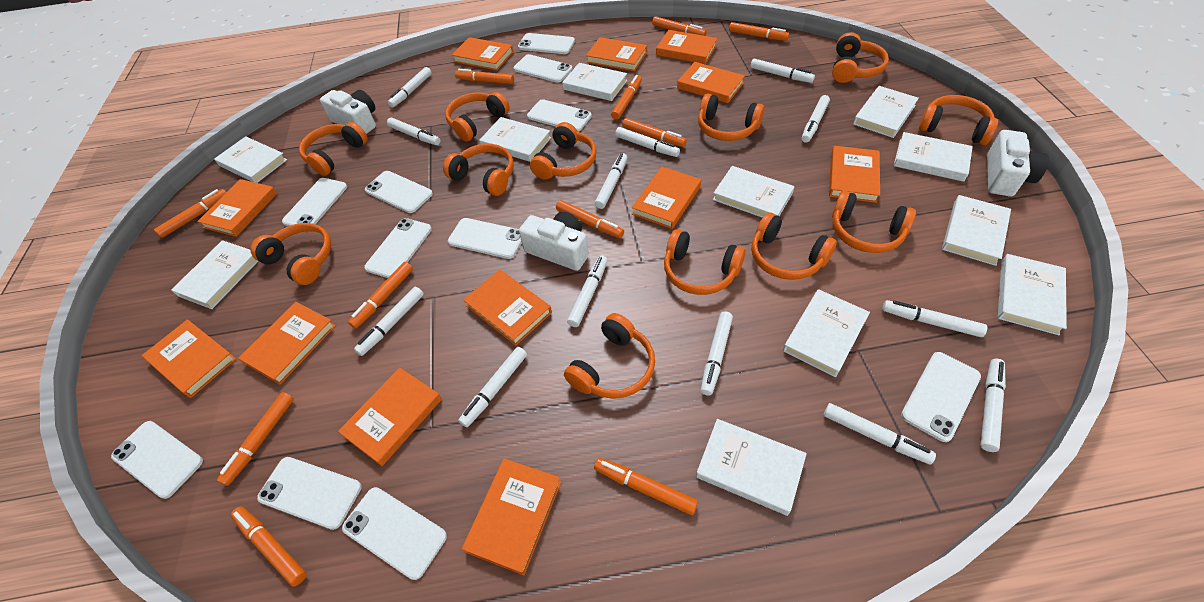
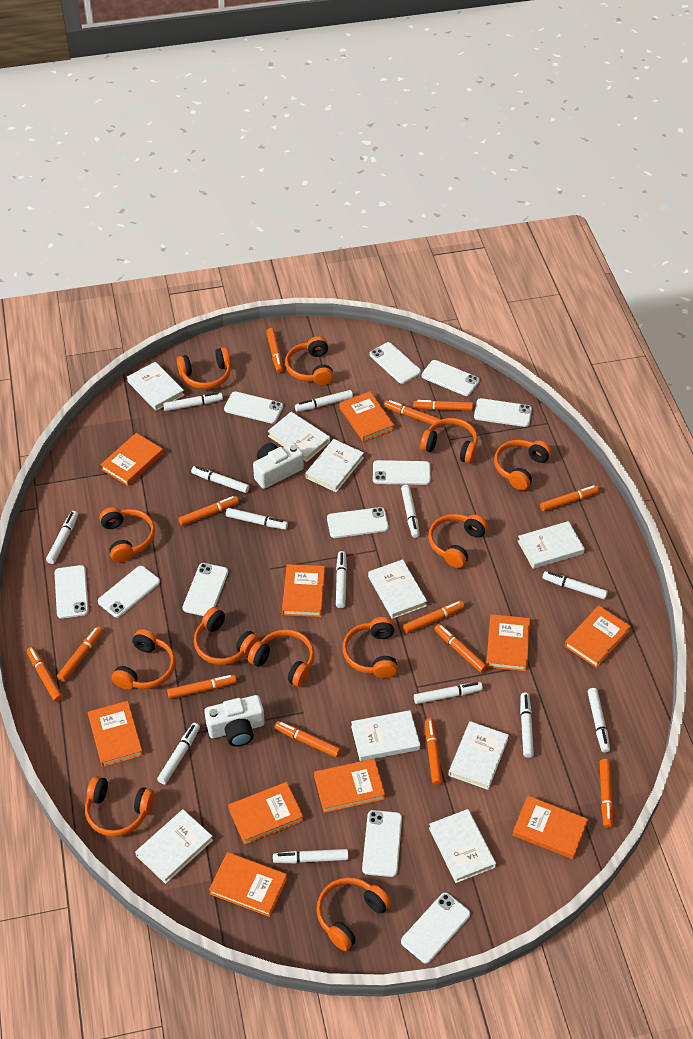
orange book: 12 -> 10
orange marker: 11 -> 13
white book: 11 -> 9
white camera: 3 -> 2

